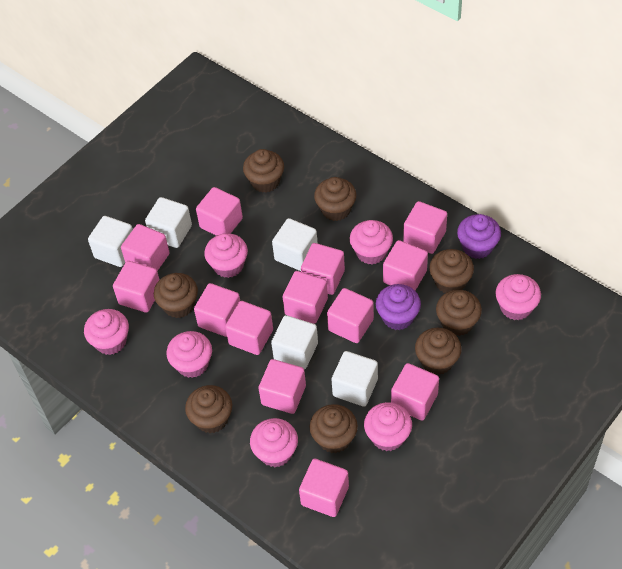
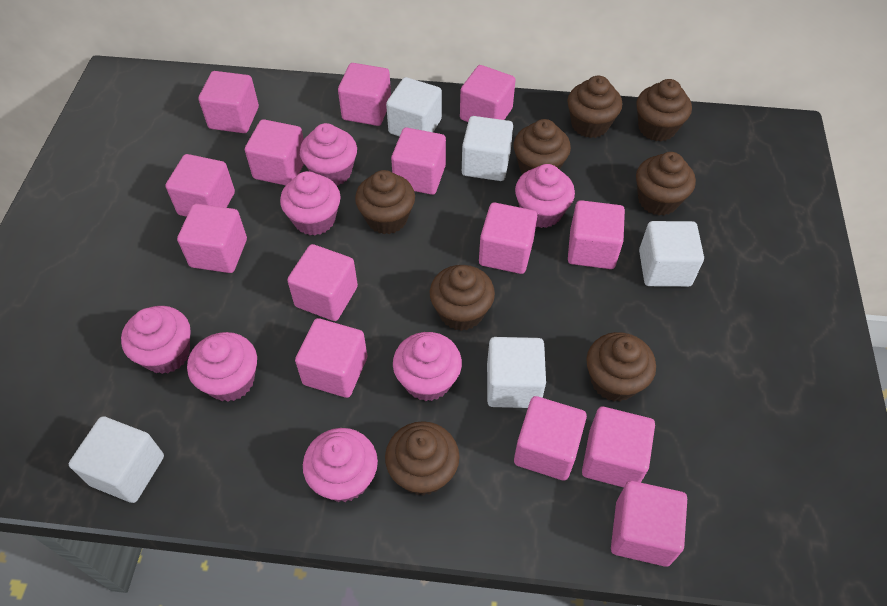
pink cube: 13 -> 14
purple cupcake: 2 -> 0

